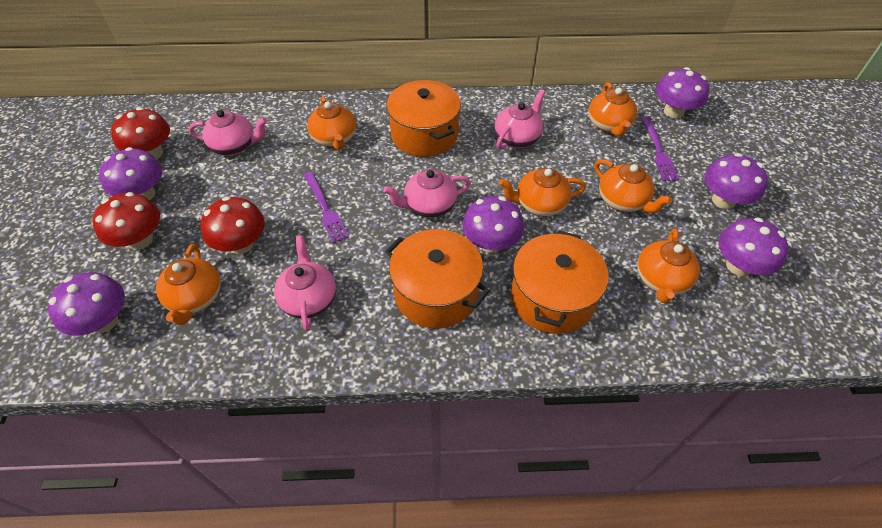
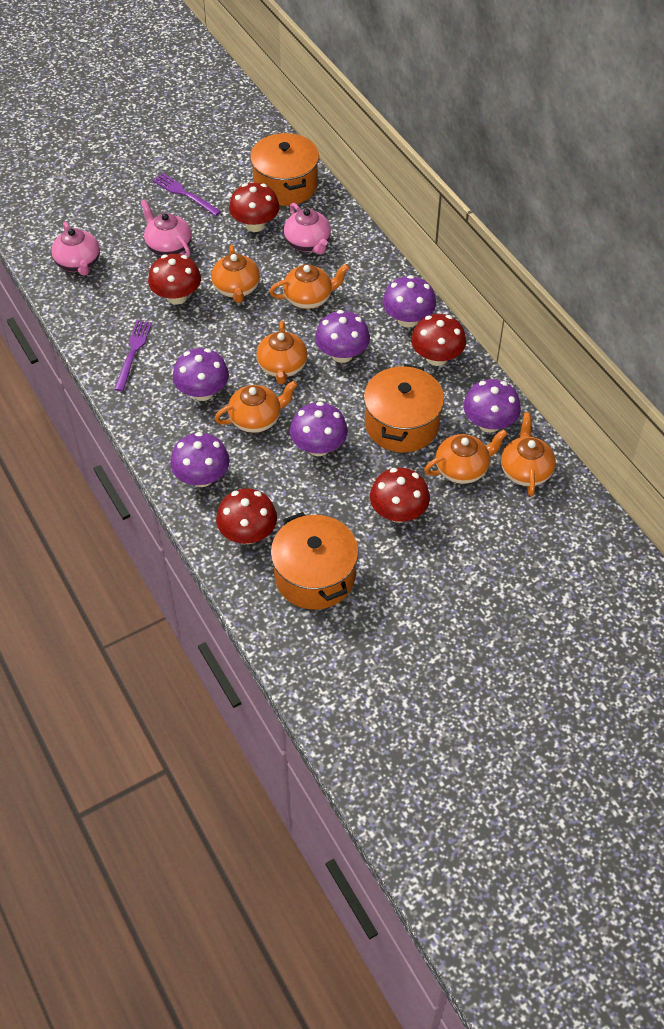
pink teapot: 4 -> 3
red mushroom: 3 -> 5

